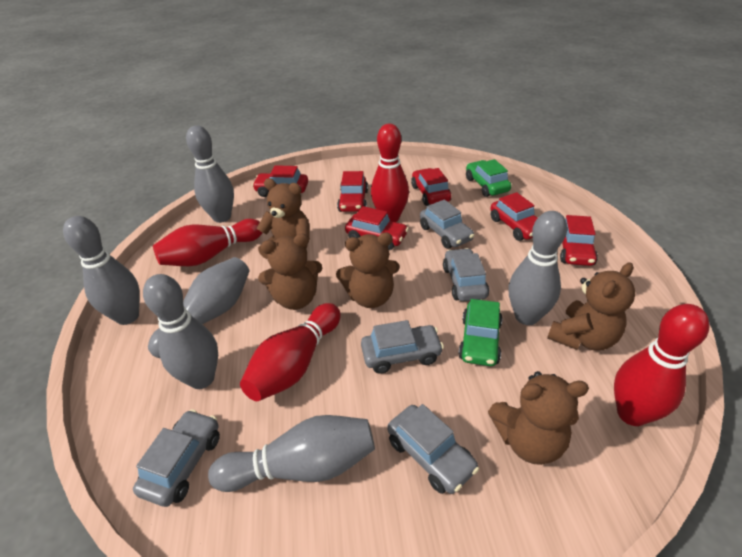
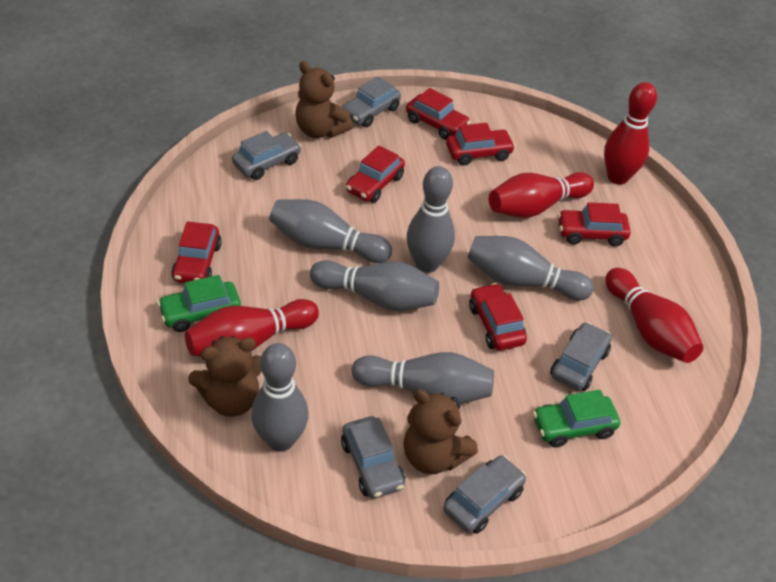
brown teddy bear: 5 -> 3

